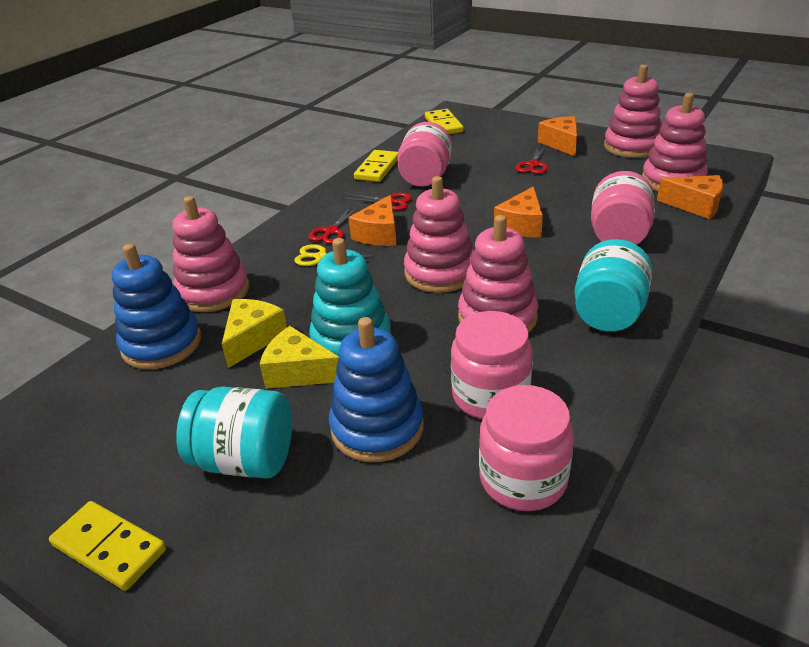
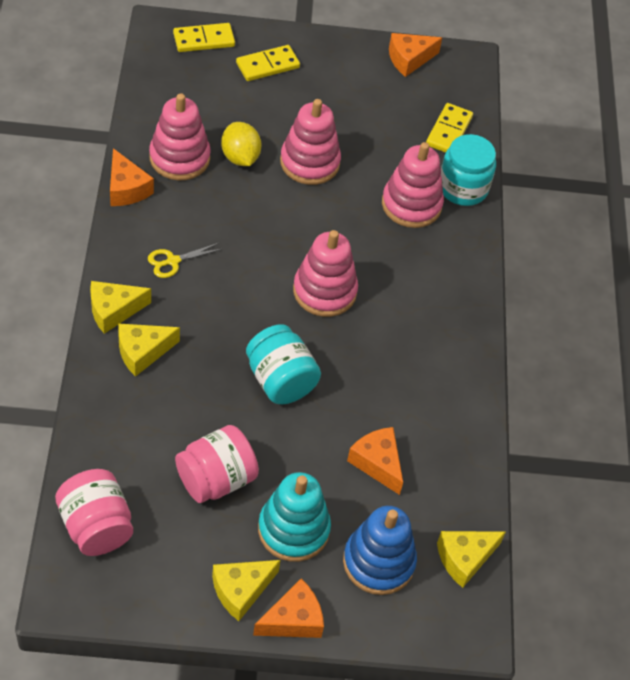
blue stacking toy: 2 -> 1
pink jar: 4 -> 2
pink stacking toy: 5 -> 4
red scissors: 3 -> 0
yellow cheese: 2 -> 4
yellow lemon: 0 -> 1

